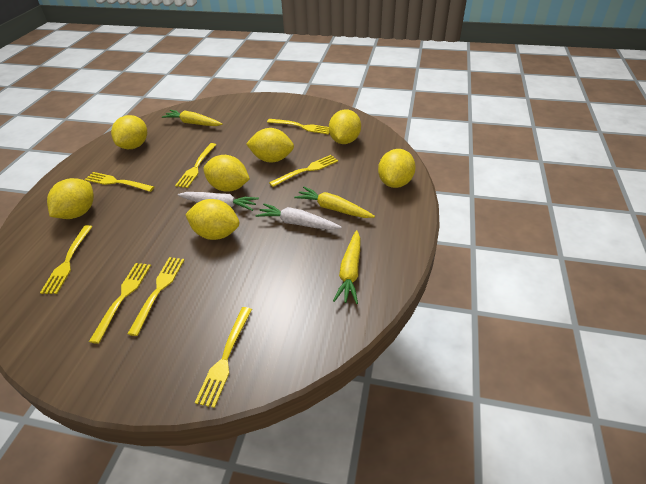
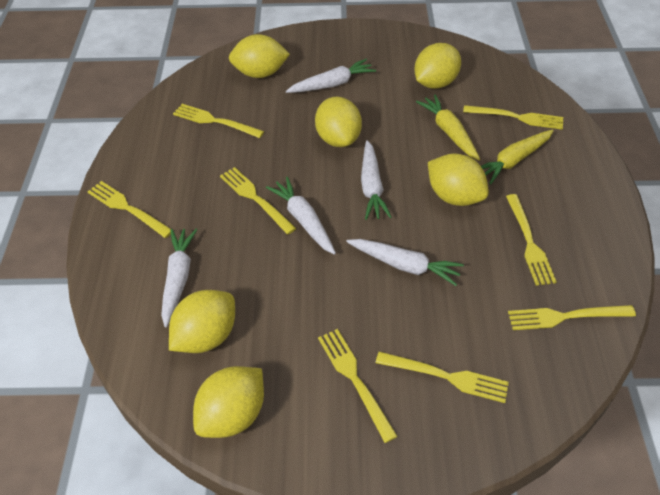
white carrot: 2 -> 5
yellow carrot: 3 -> 2
yellow lemon: 7 -> 6

